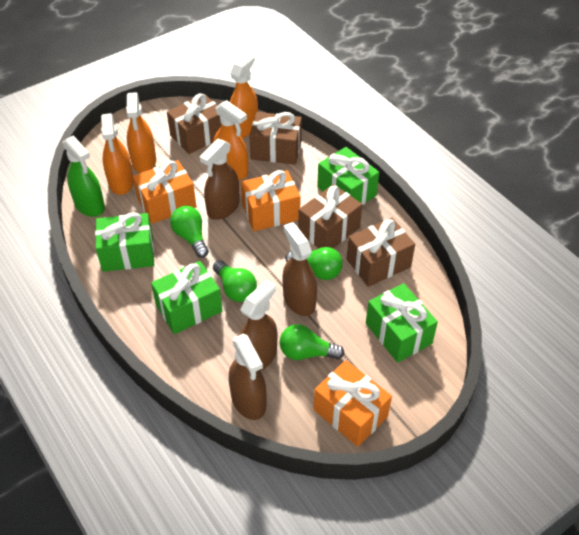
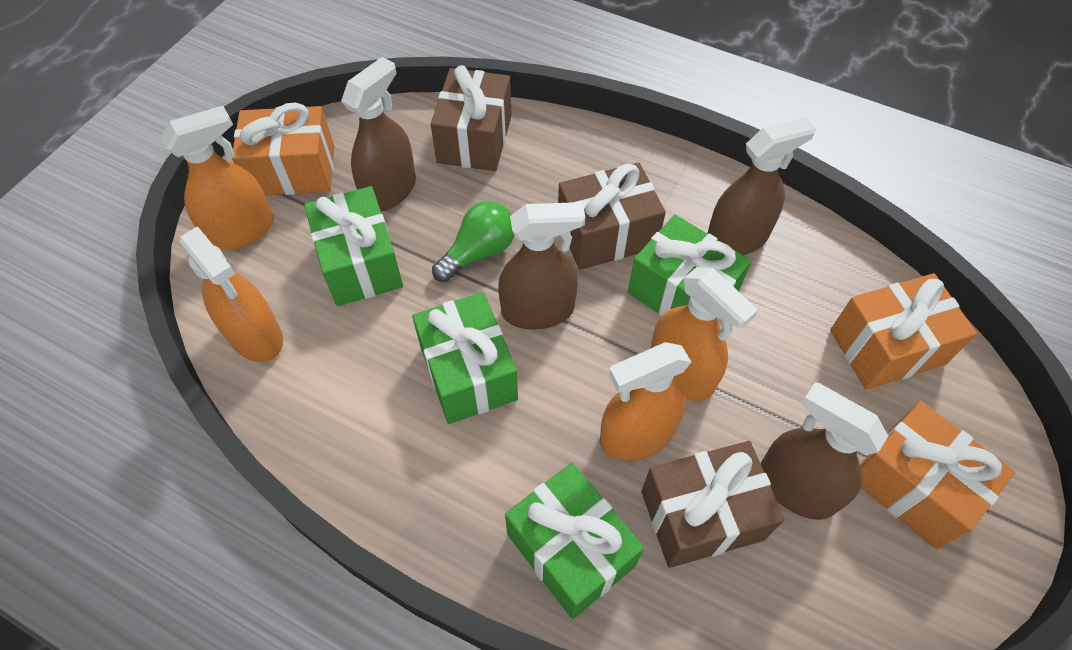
brown gift: 4 -> 3
green light bulb: 4 -> 1
green spray bottle: 1 -> 0

